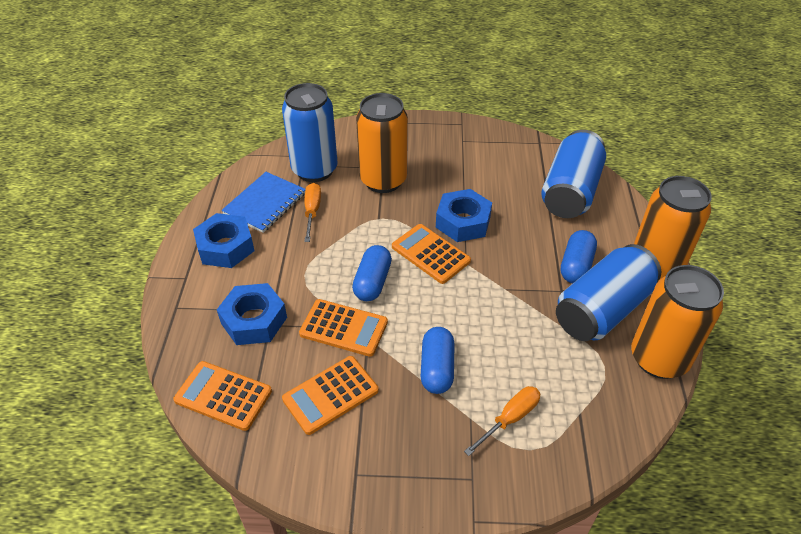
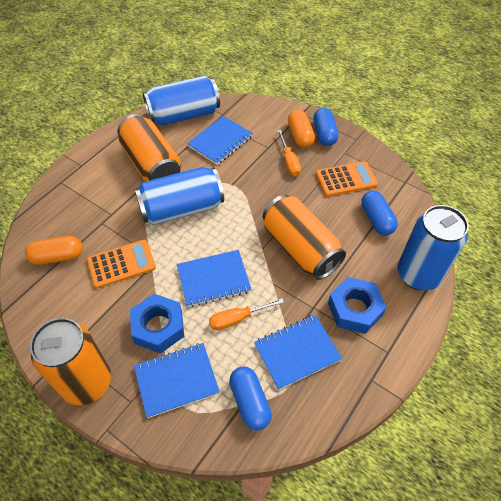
blue notebook: 1 -> 4
blue nut: 3 -> 2
orange calculator: 4 -> 2
orange capsule: 0 -> 2

